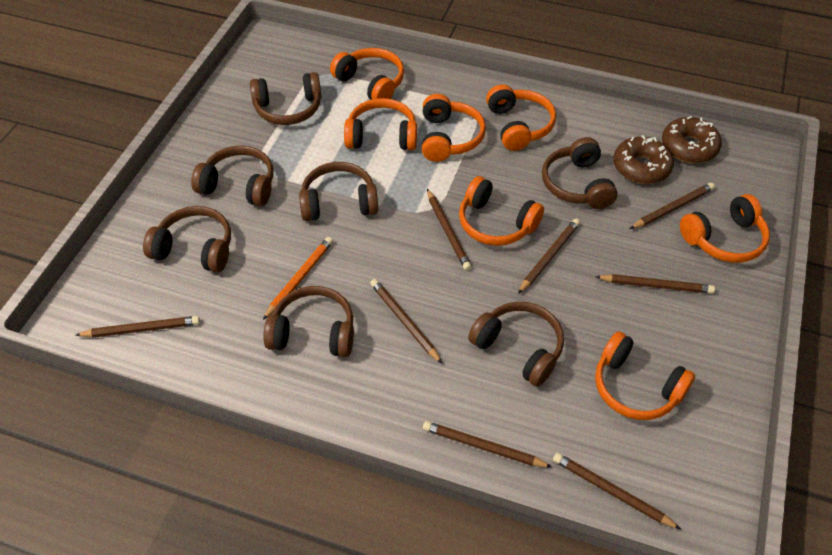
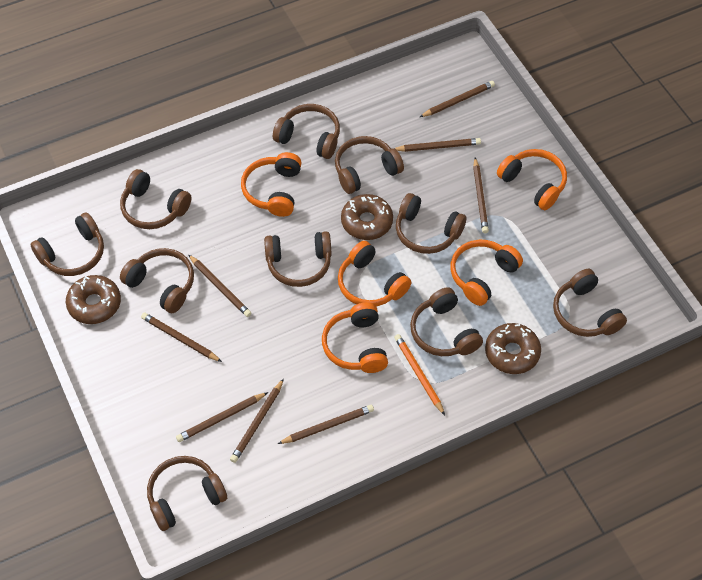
brown donut: 2 -> 3
brown headphones: 7 -> 10
orange headphones: 7 -> 5

